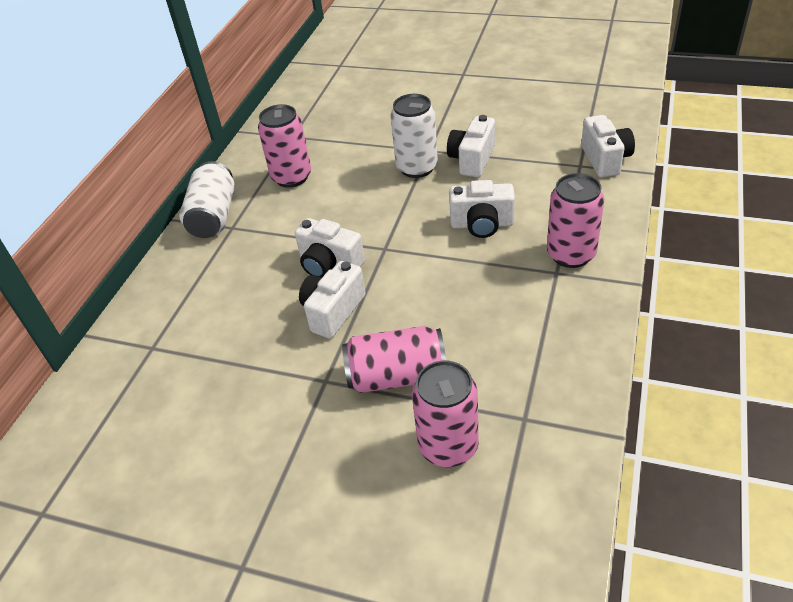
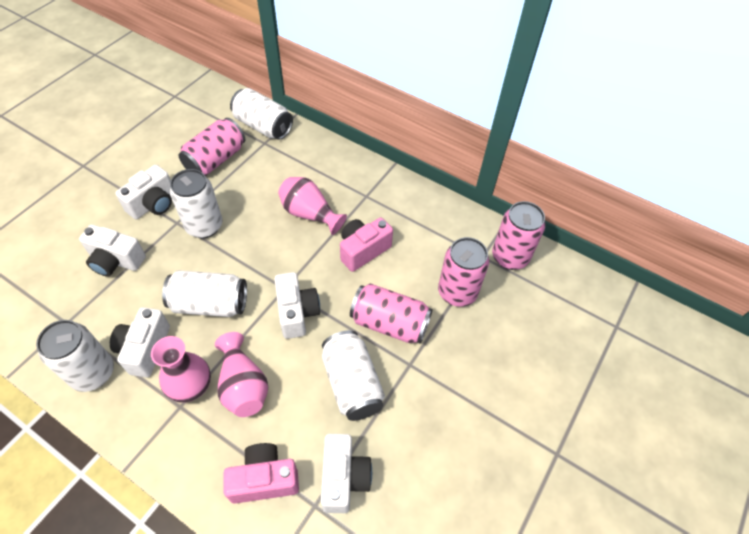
pink camera: 0 -> 2
pink vase: 0 -> 3
white can: 2 -> 5

